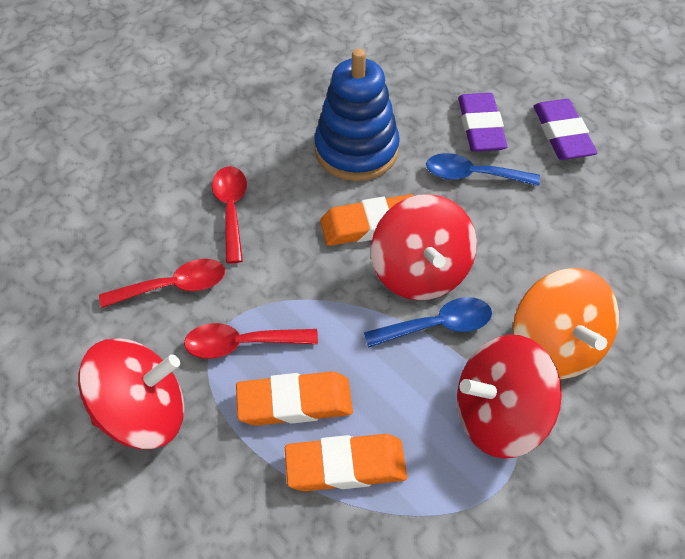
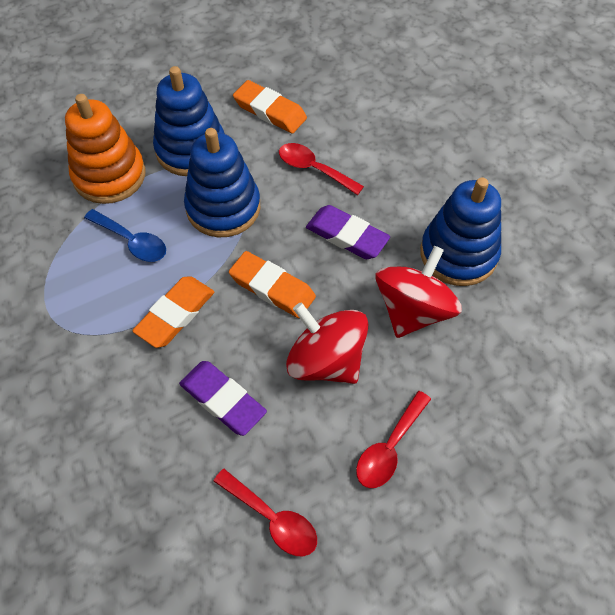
blue spoon: 2 -> 1
blue stacking toy: 1 -> 3
orange spinning top: 1 -> 0
orange stacking toy: 0 -> 1
red spinning top: 3 -> 2

